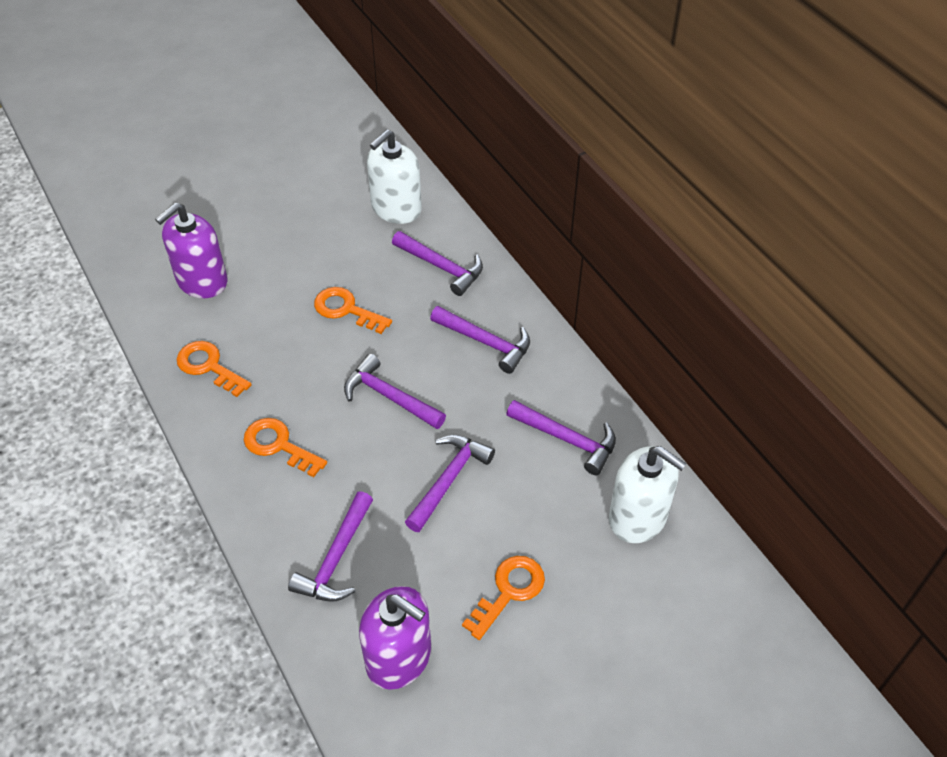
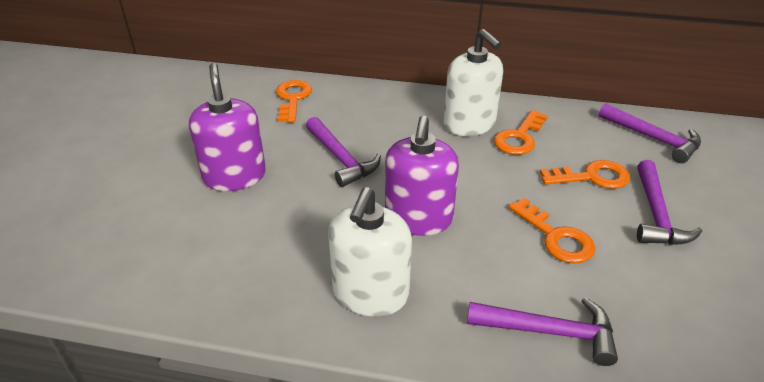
purple hammer: 6 -> 4

